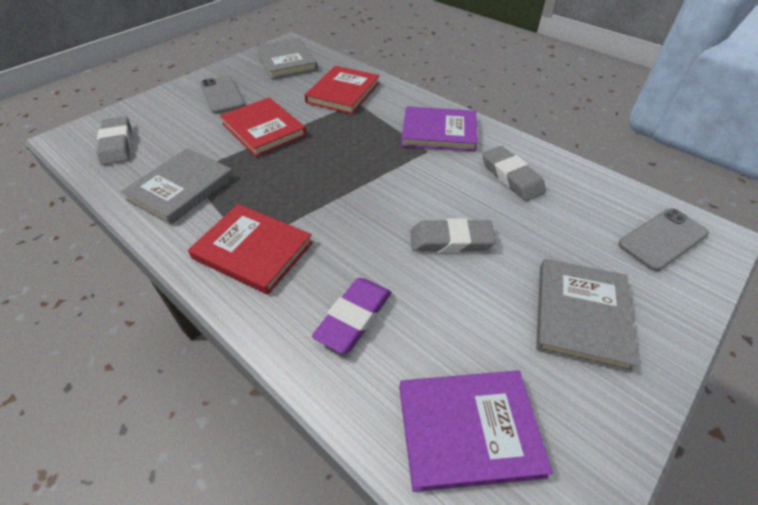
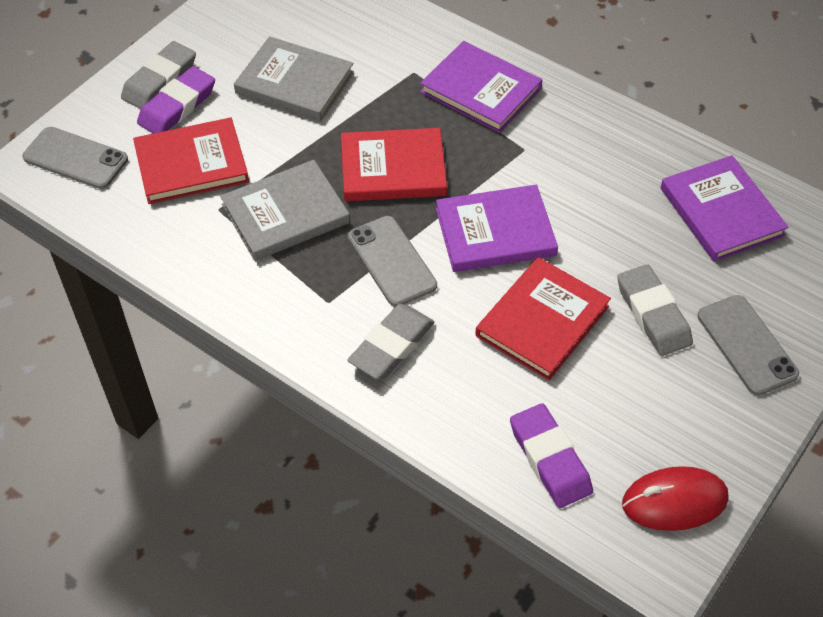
grey book: 3 -> 2
grey phone: 2 -> 3
purple book: 2 -> 3
purple eraser: 1 -> 2
red mouse: 0 -> 1

